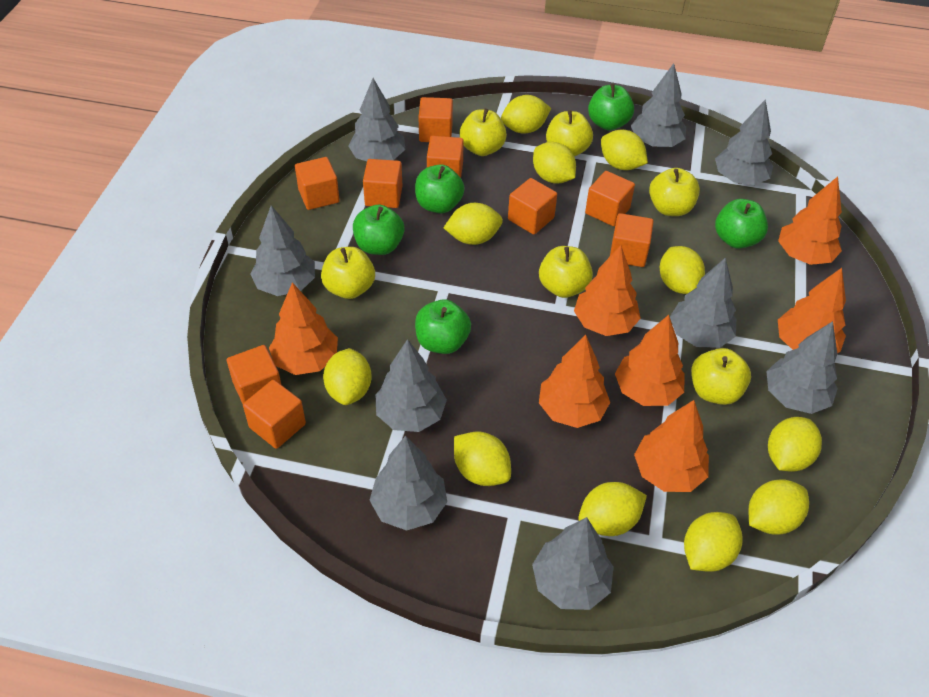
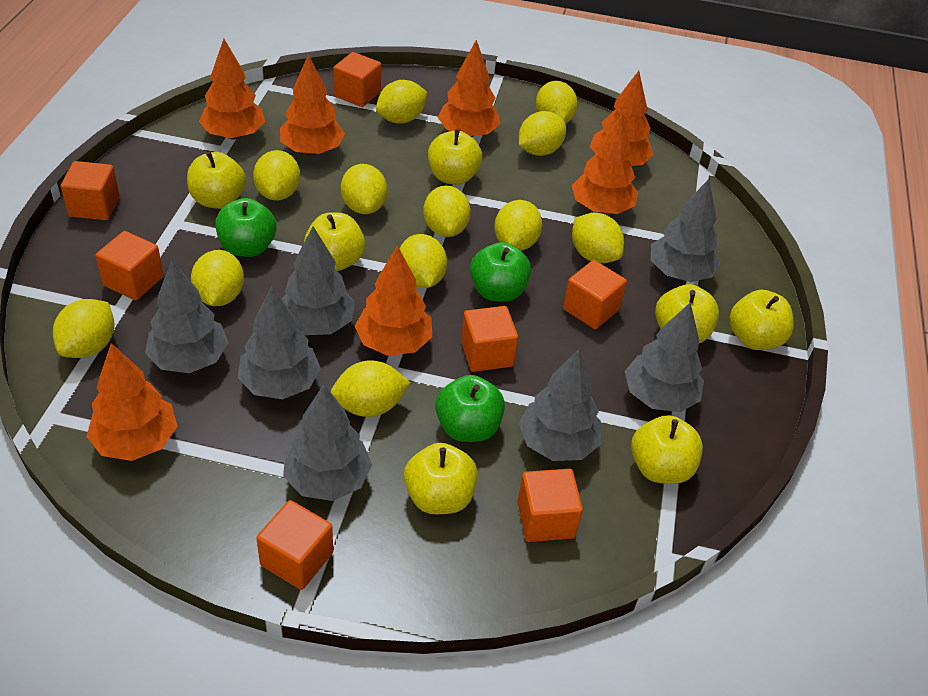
green apple: 5 -> 3
grey tree: 9 -> 7
orange cube: 9 -> 7
yellow apple: 6 -> 7
yellow lemon: 11 -> 12

